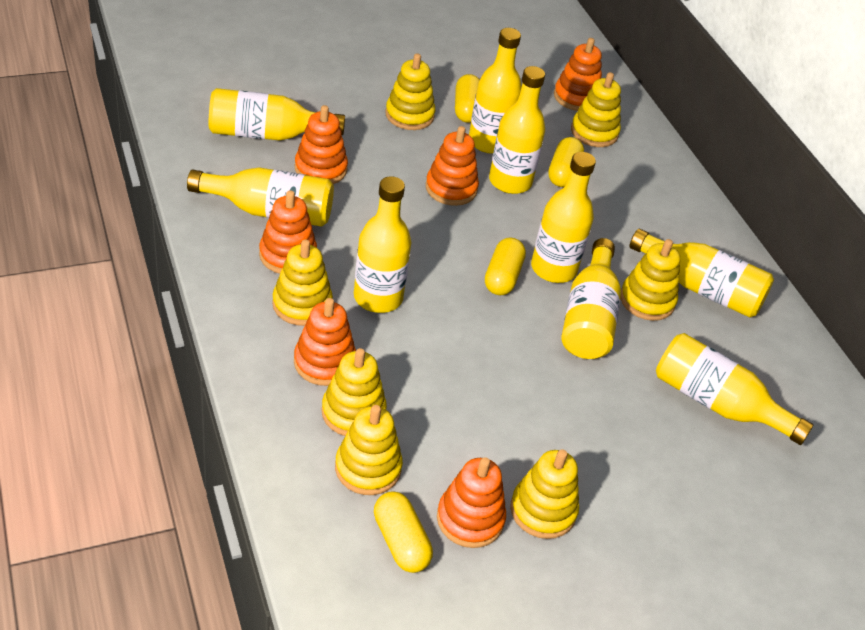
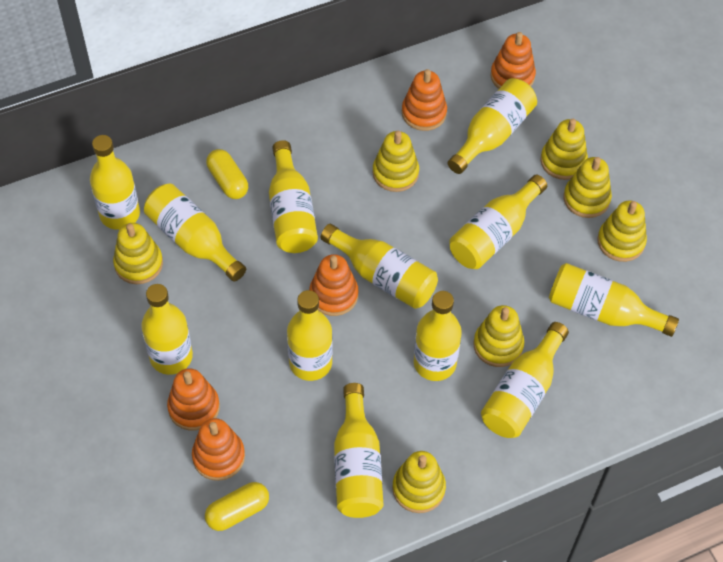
orange stacking toy: 6 -> 5
yellow bottle: 9 -> 12
yellow capsule: 4 -> 2

